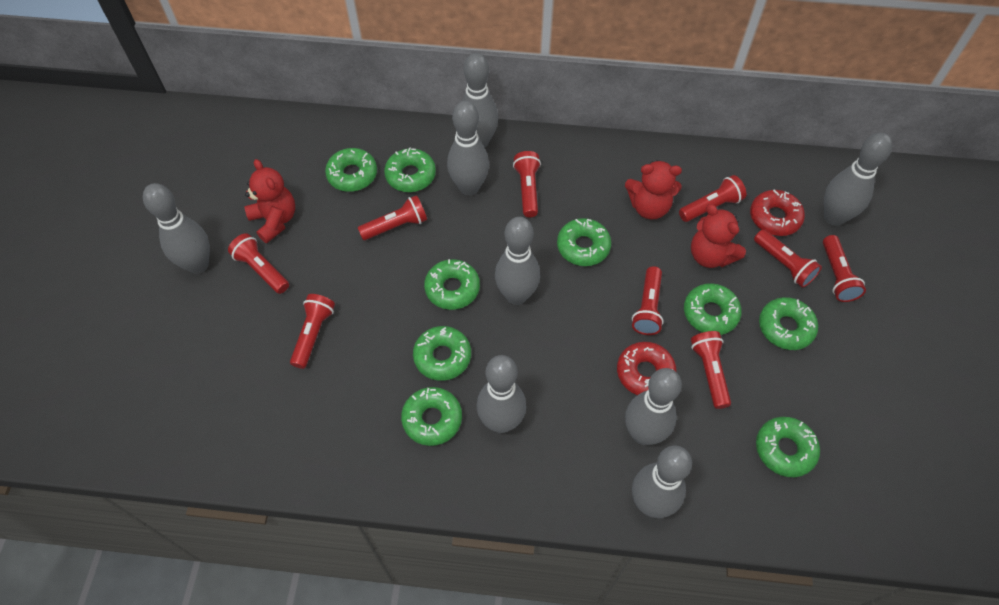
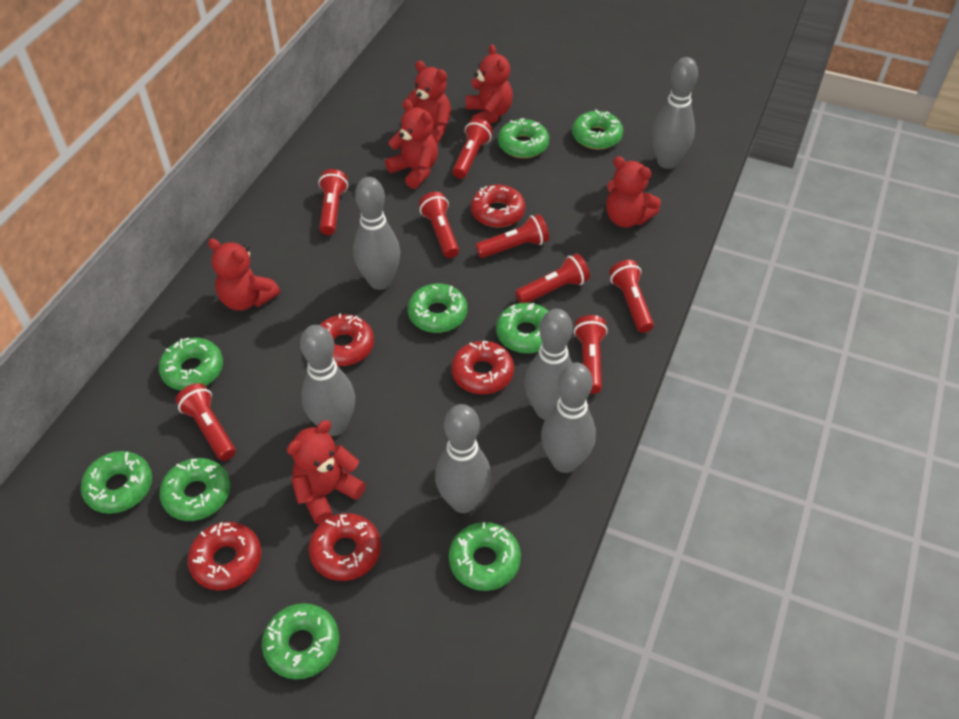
grey bowling pin: 8 -> 6
red donut: 2 -> 5
red flashlight: 9 -> 8
red teddy bear: 3 -> 6

